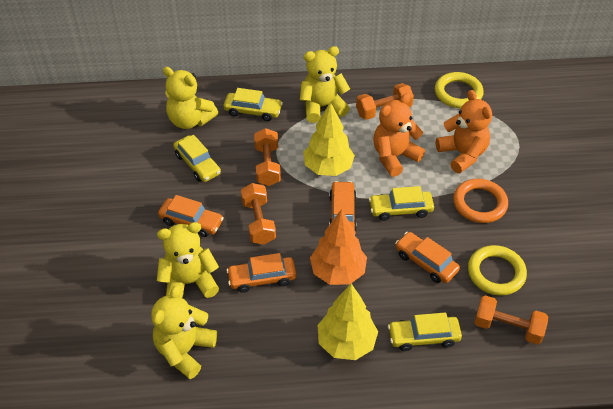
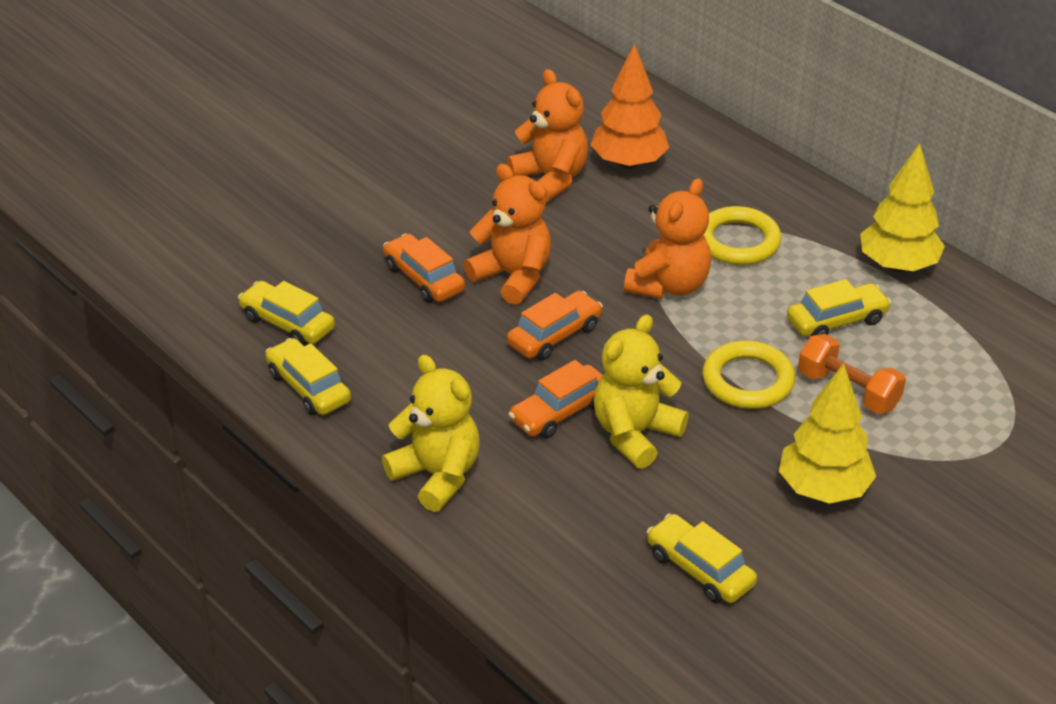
orange car: 4 -> 3
orange dumbbell: 4 -> 1
orange ring: 1 -> 0
orange teddy bear: 2 -> 3
yellow teddy bear: 4 -> 2

